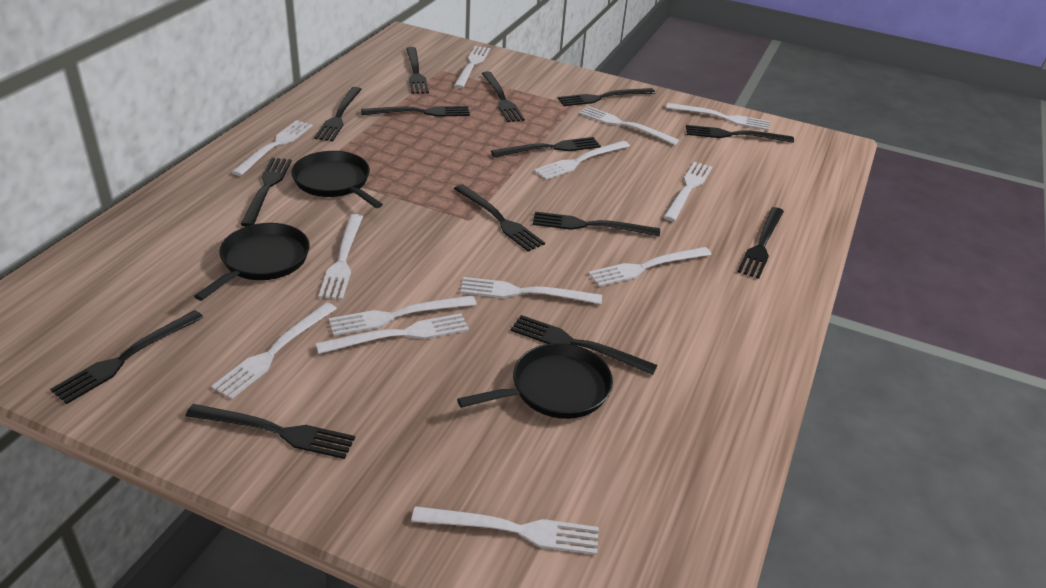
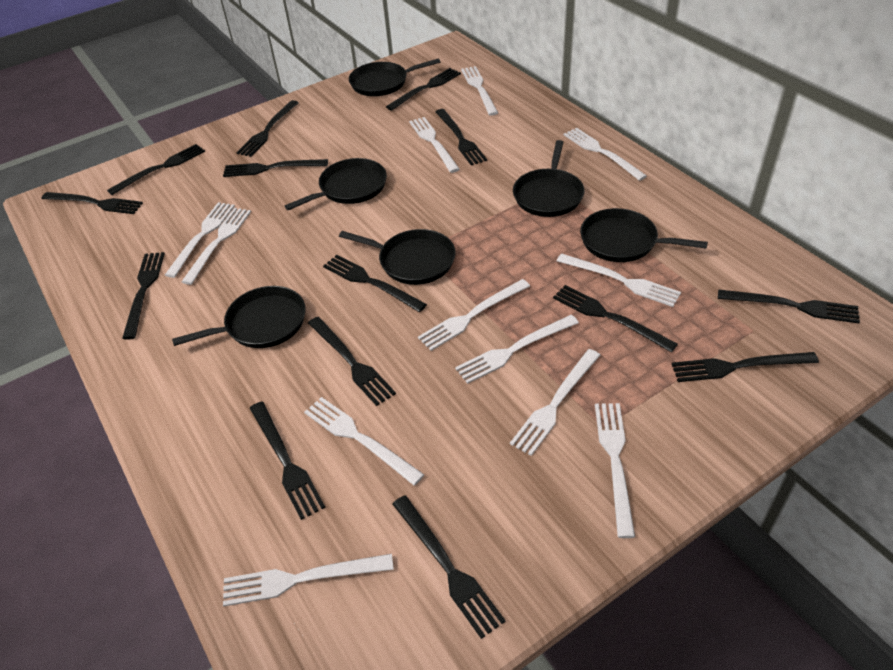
black pan: 3 -> 6
white fork: 13 -> 12

